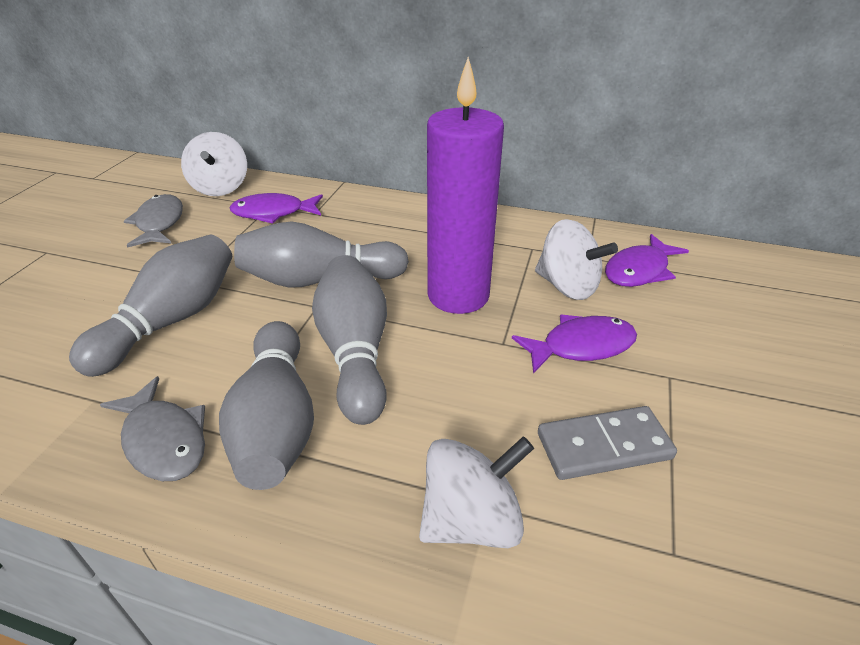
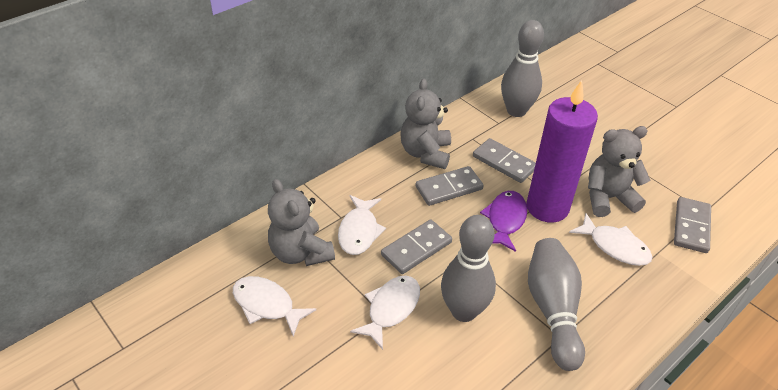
grey bowling pin: 4 -> 3
grey domino: 1 -> 4
grey fish: 2 -> 0
grey teddy bear: 0 -> 3
purple fish: 3 -> 1
white fish: 0 -> 4
white spinning top: 3 -> 0

